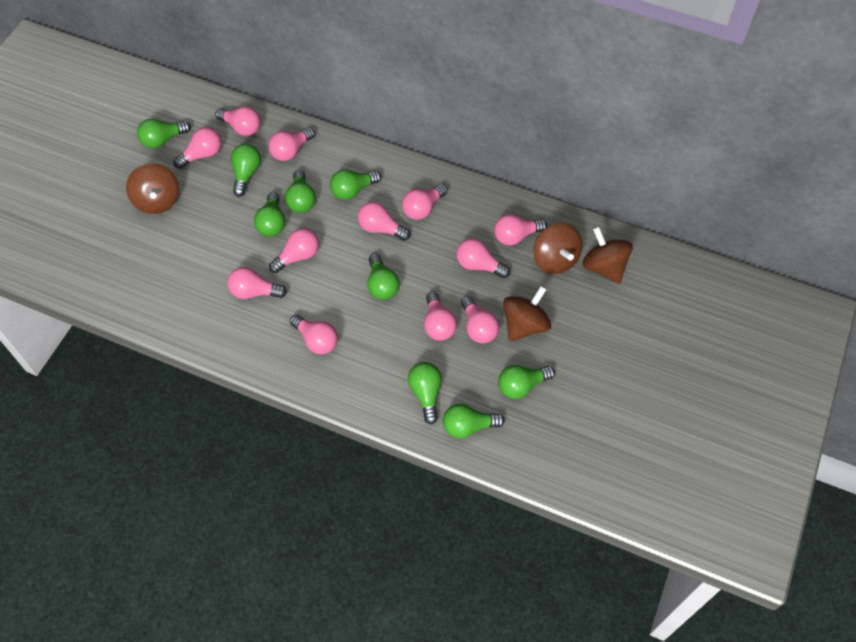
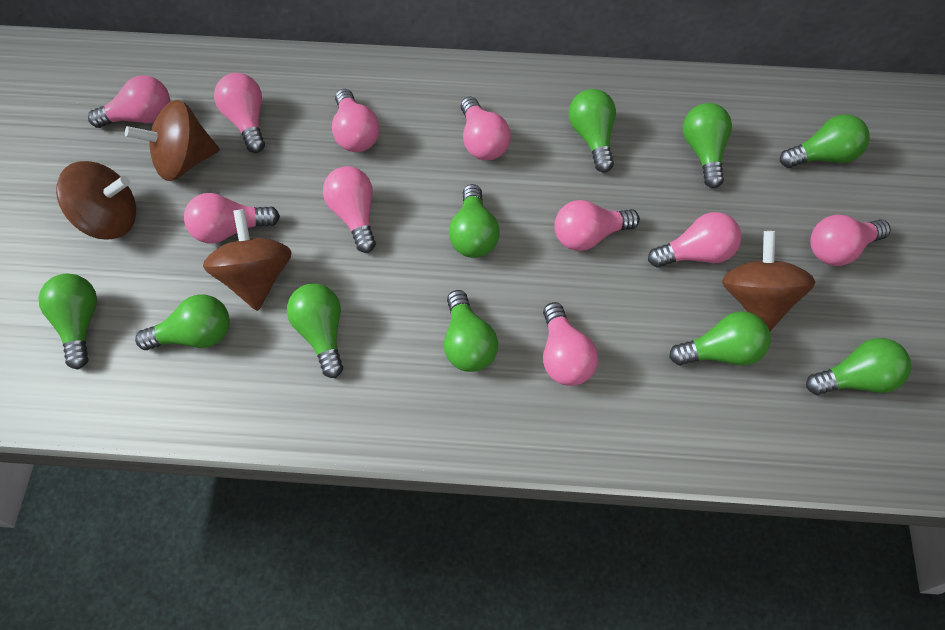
green light bulb: 9 -> 10
pink light bulb: 12 -> 10

